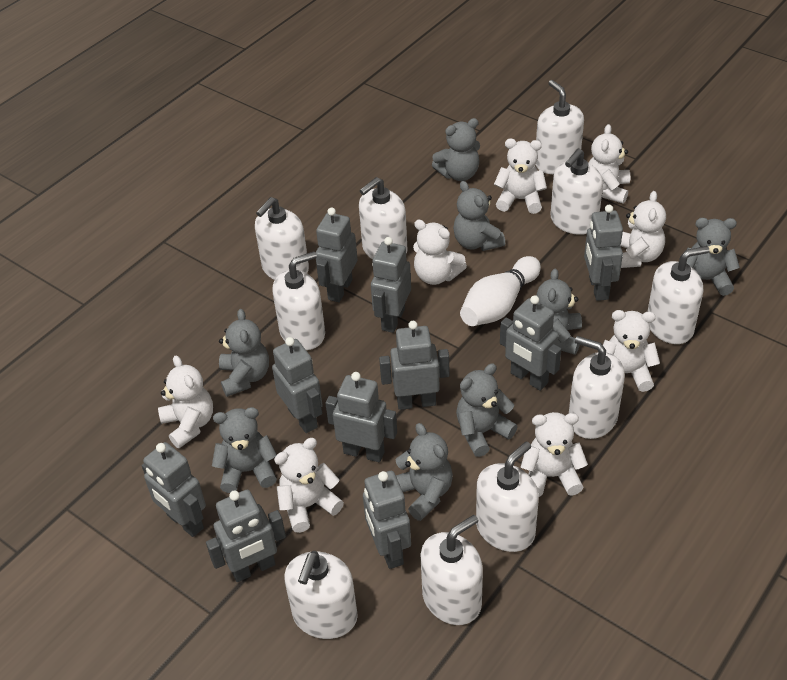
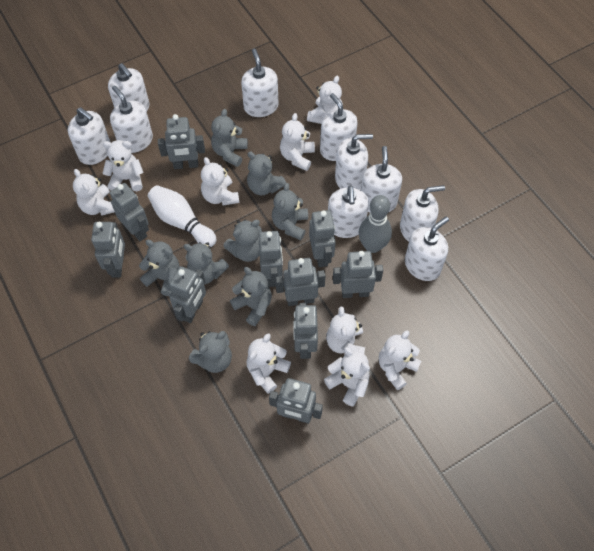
grey bowling pin: 0 -> 1
white teddy bear: 8 -> 9

